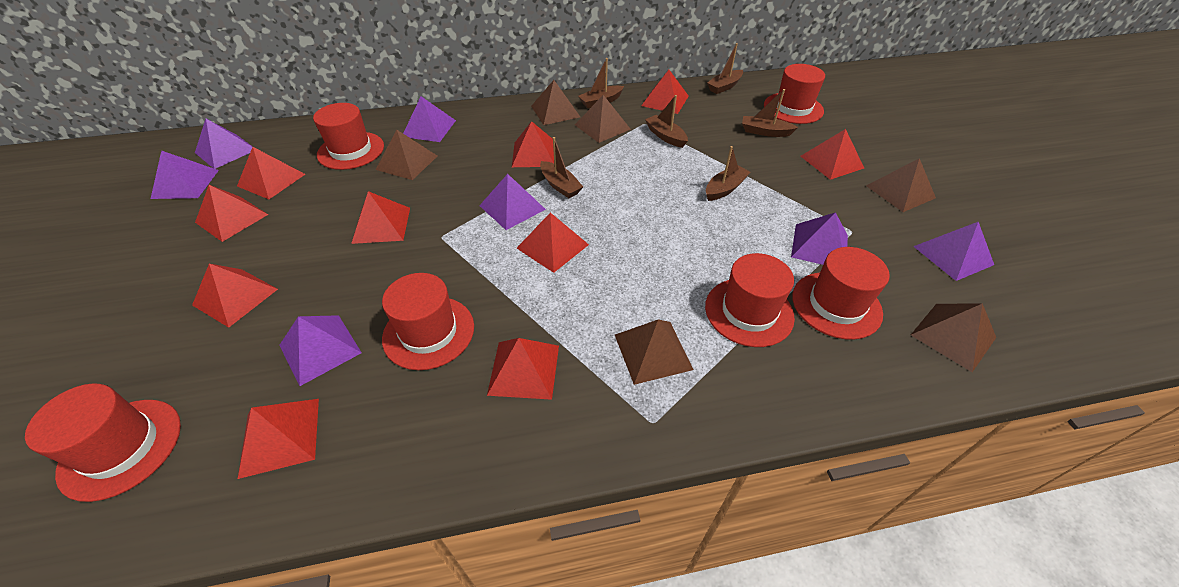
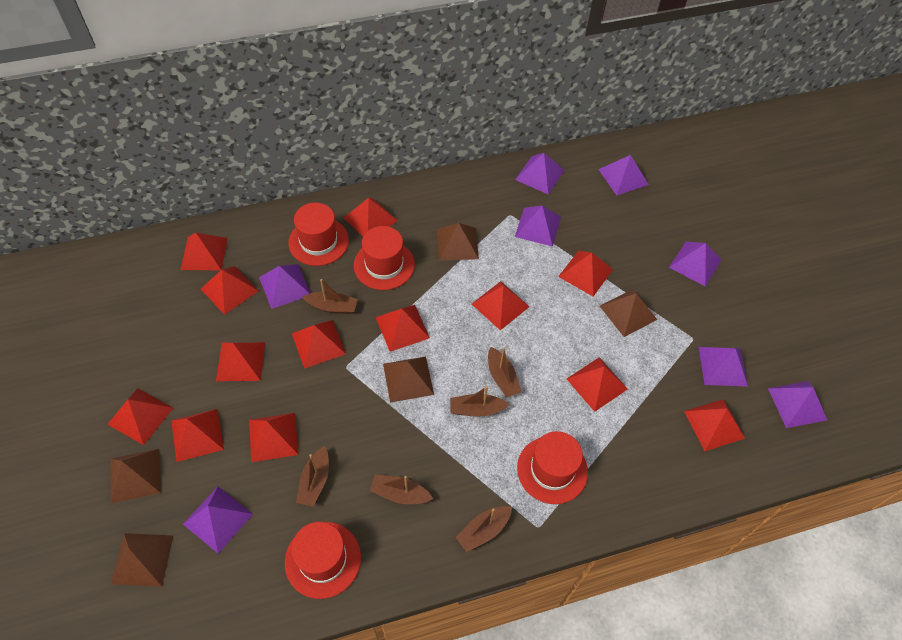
brown pyramid: 6 -> 5
purple pyramid: 7 -> 8
red hat: 6 -> 4
red pyramid: 10 -> 13

